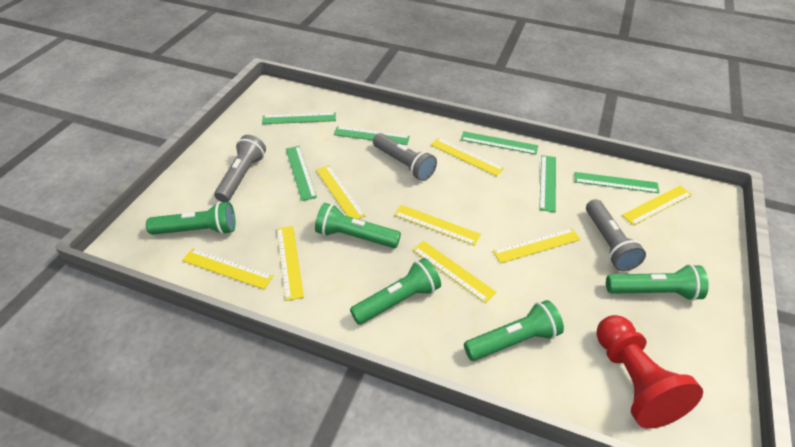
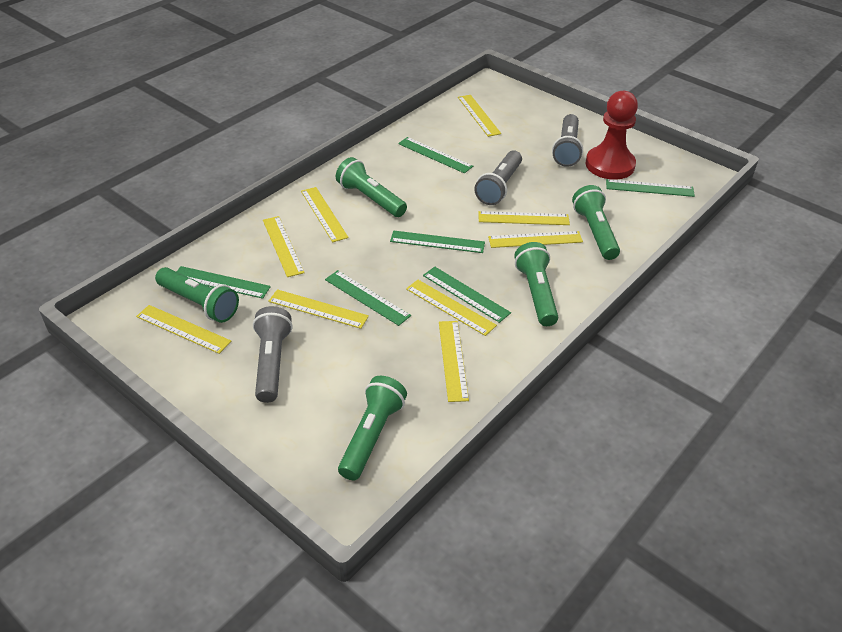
yellow ruler: 8 -> 9

